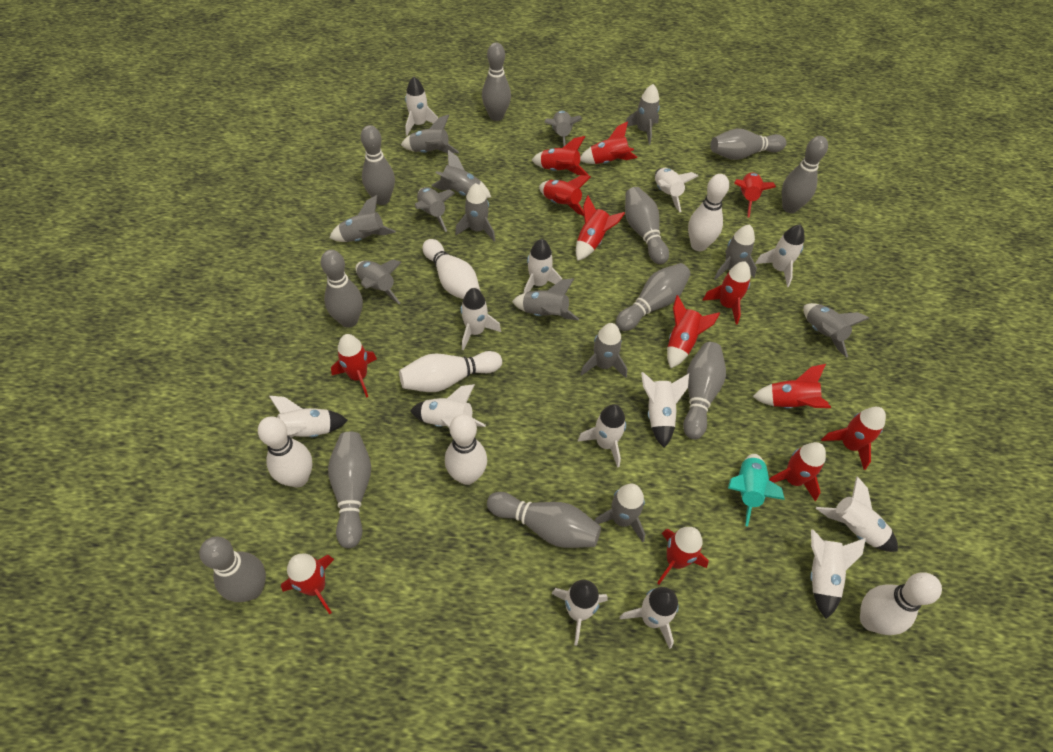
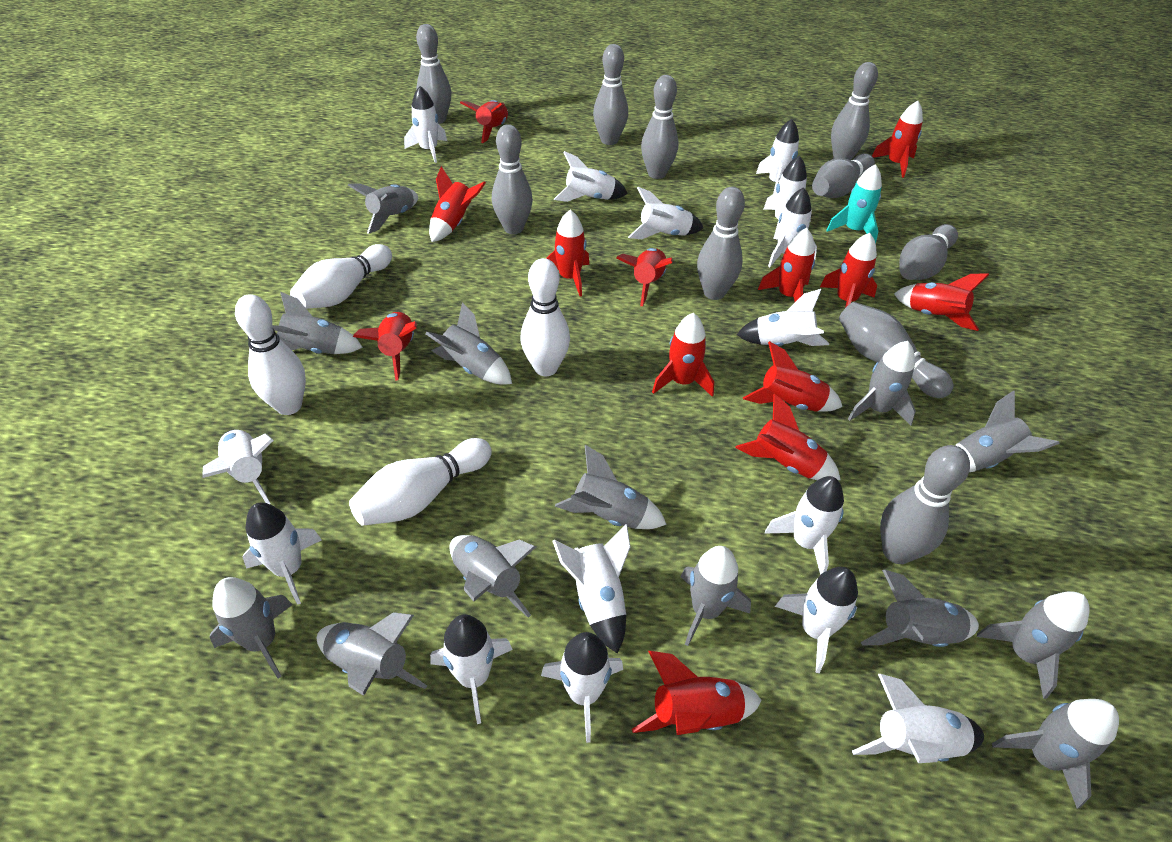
grey bowling pin: 11 -> 10
white bowling pin: 6 -> 4
white rocket: 13 -> 15

